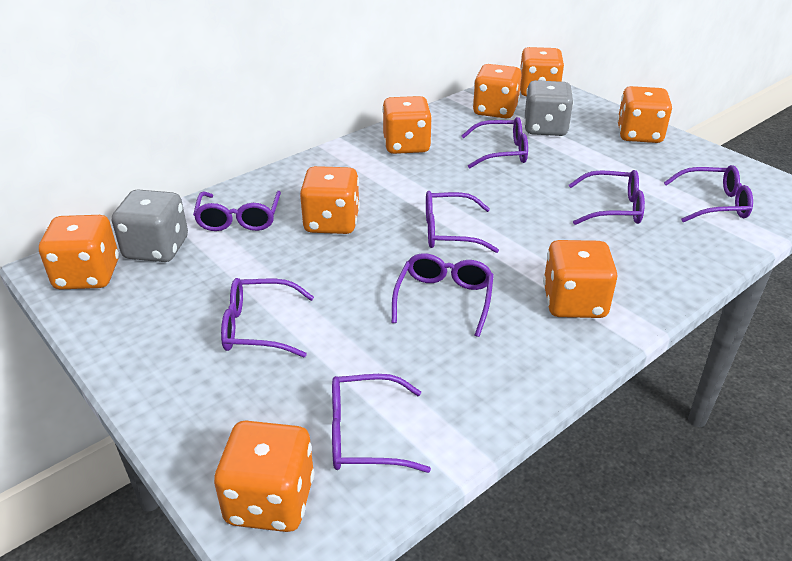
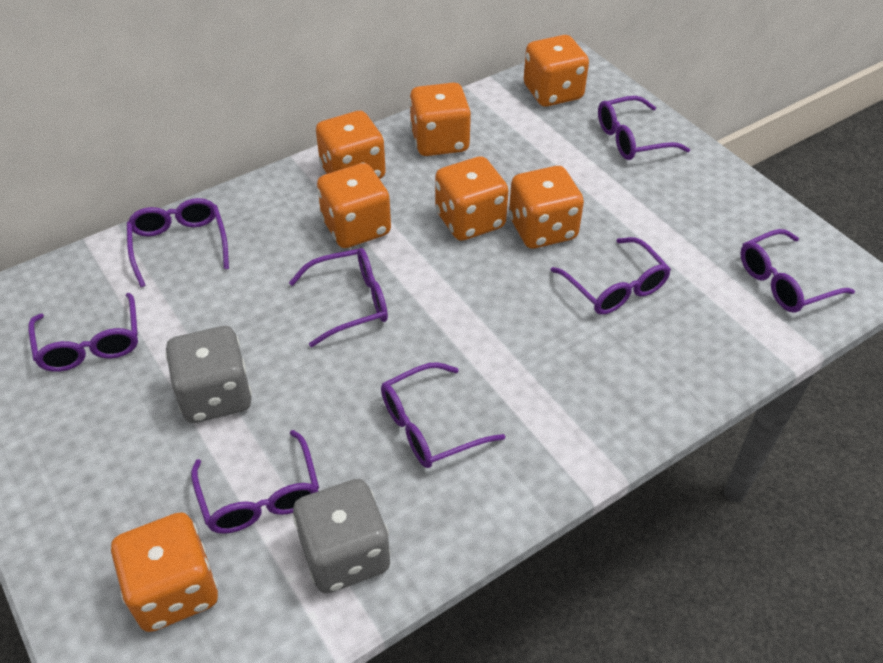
orange dice: 8 -> 7

